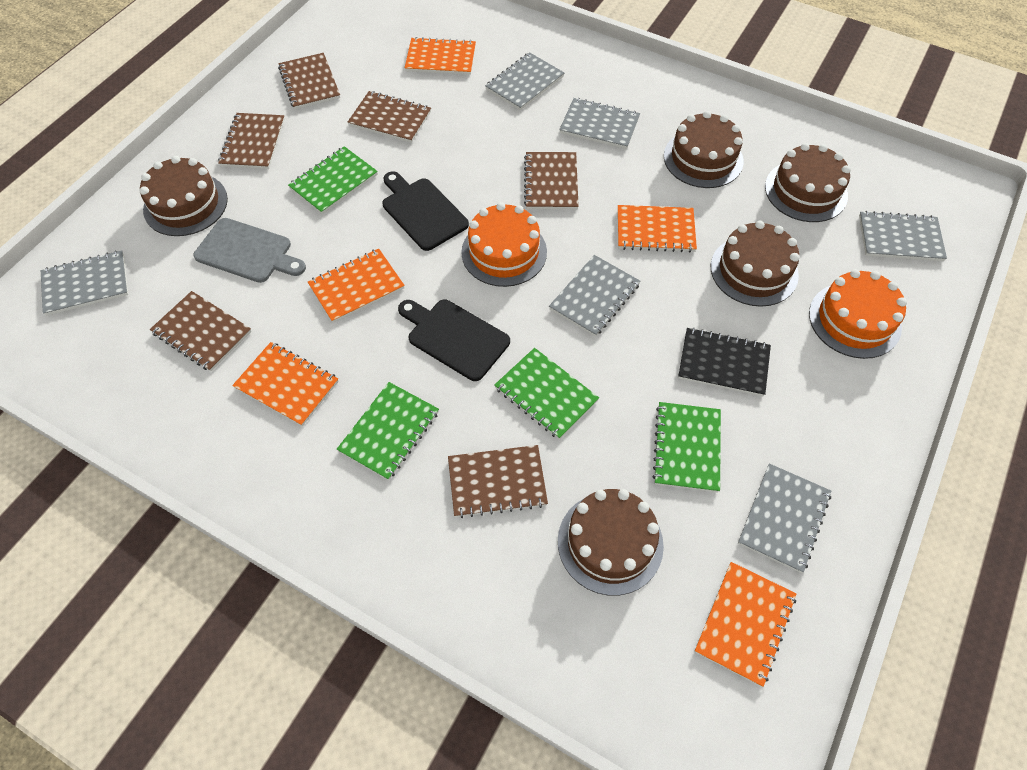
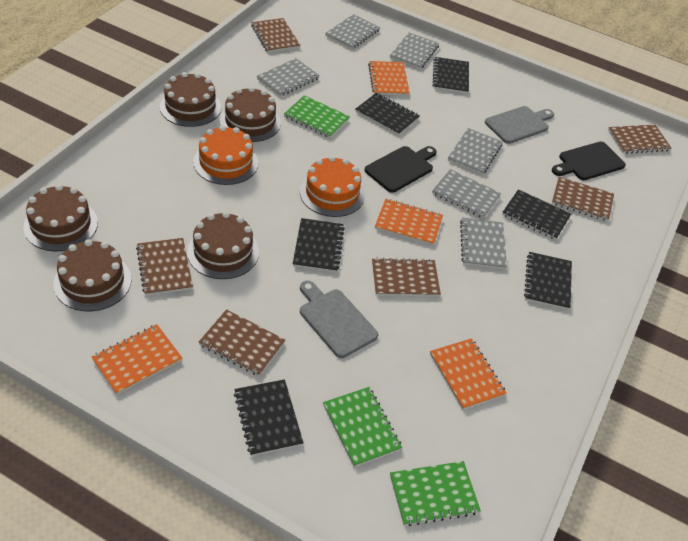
black notebook: 1 -> 6
green notebook: 4 -> 3
grey cutting board: 1 -> 2
orange notebook: 5 -> 4

